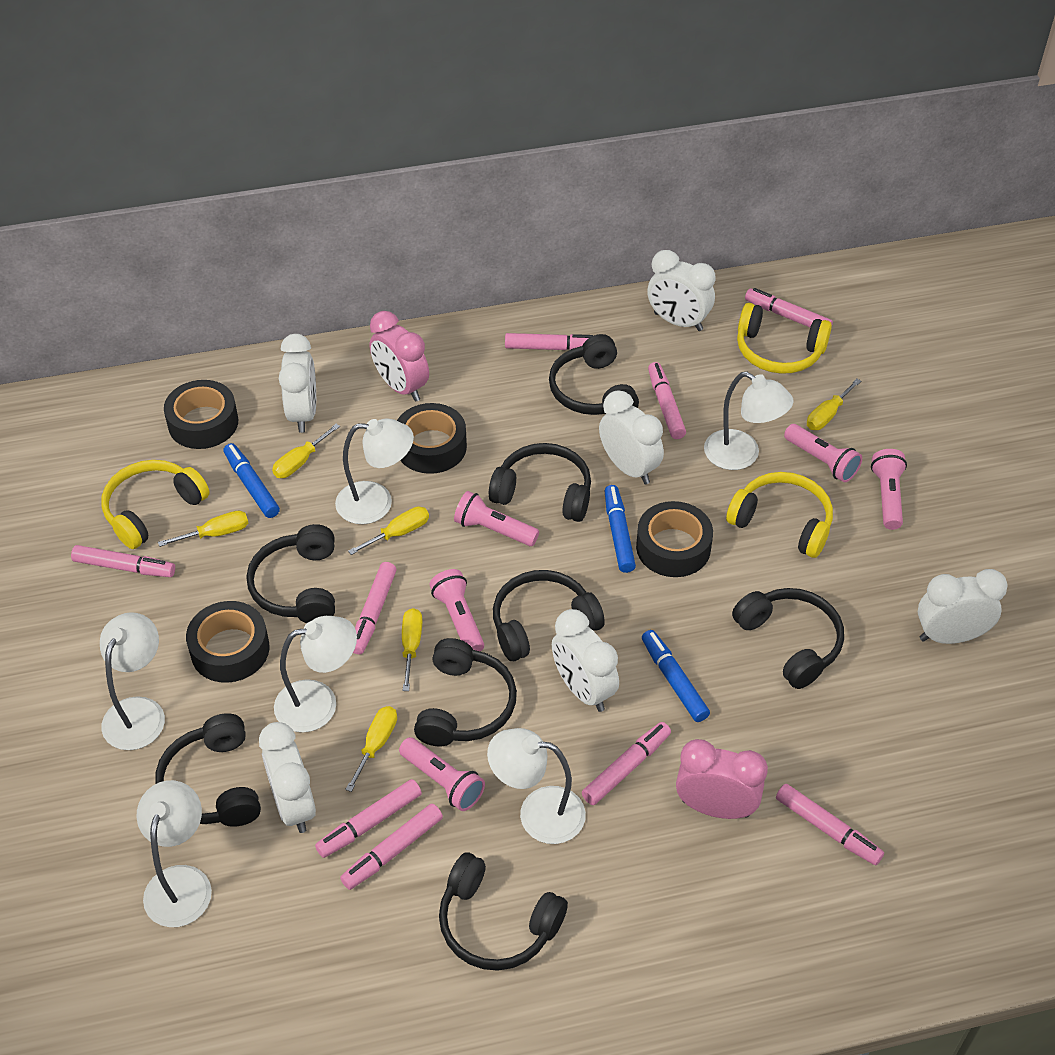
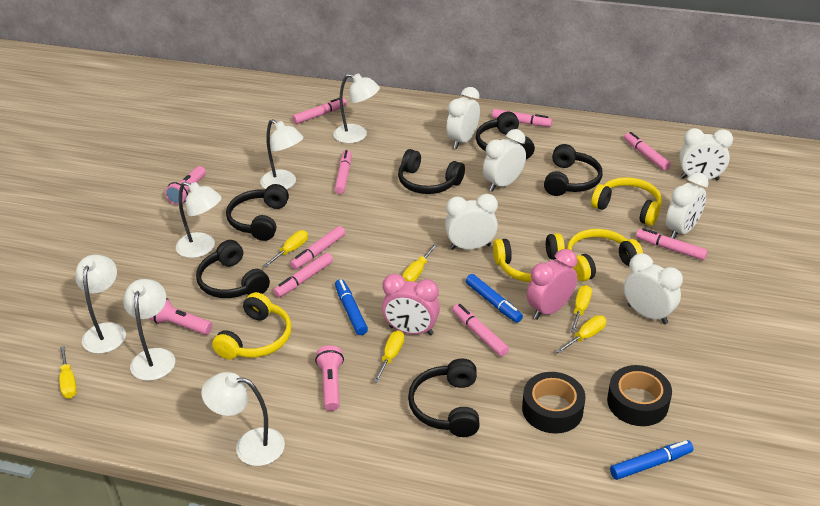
black headphones: 8 -> 6
black tape: 4 -> 2
pink flashlight: 5 -> 3
pink marker: 9 -> 8
yellow headphones: 3 -> 4

